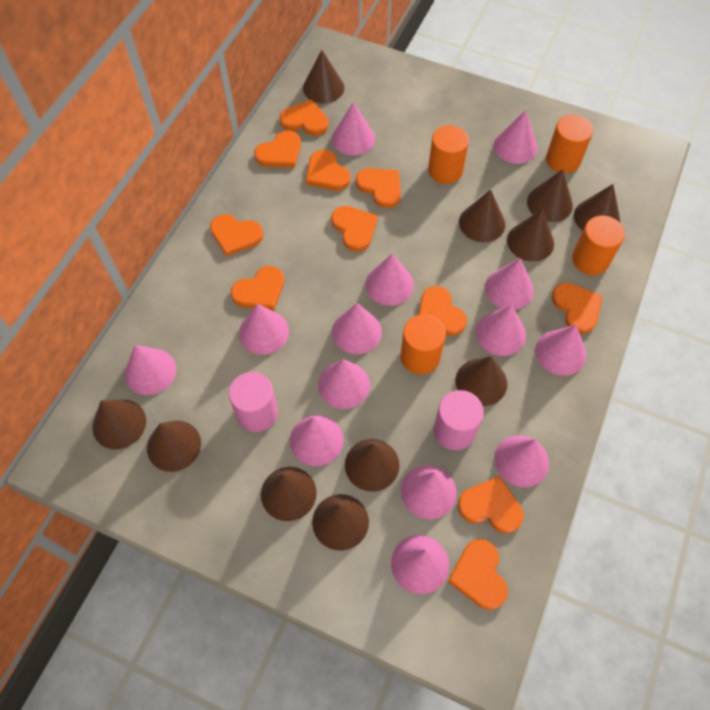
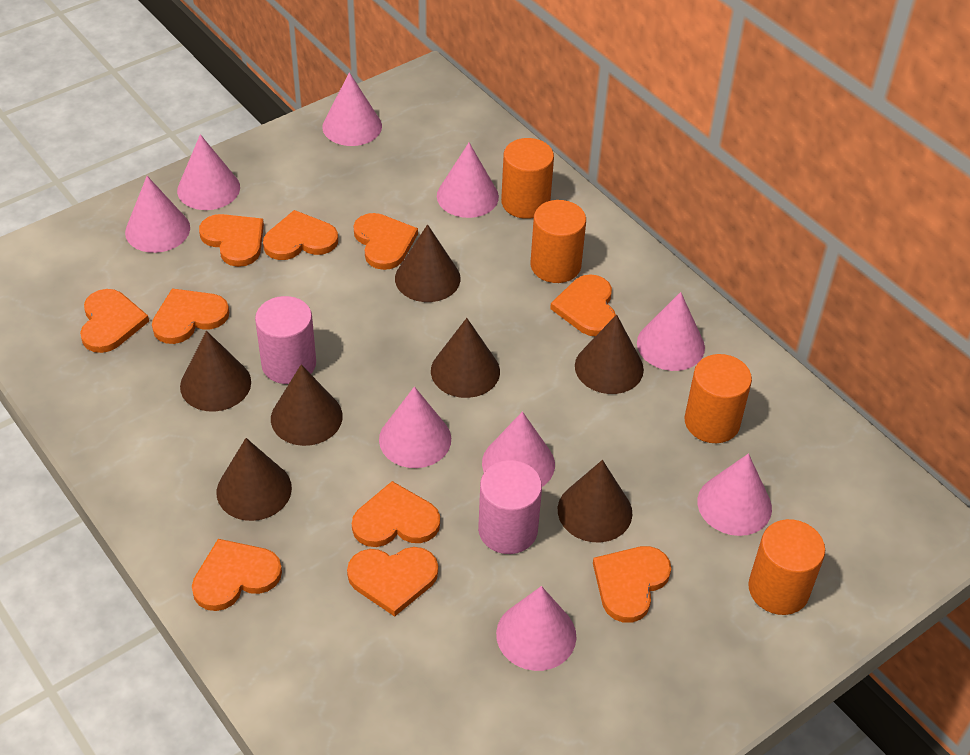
brown cone: 11 -> 7
orange heart: 11 -> 10
pink cone: 14 -> 9

